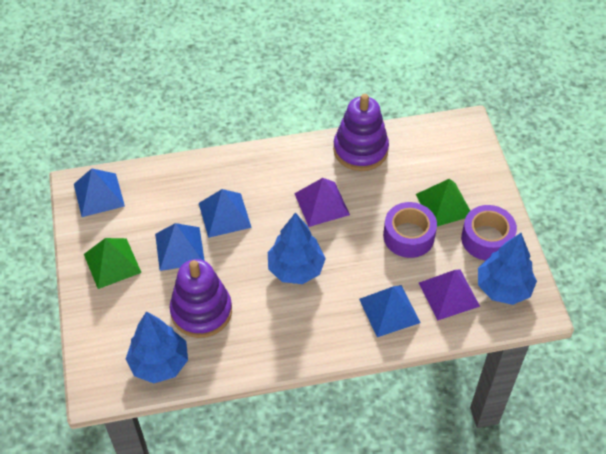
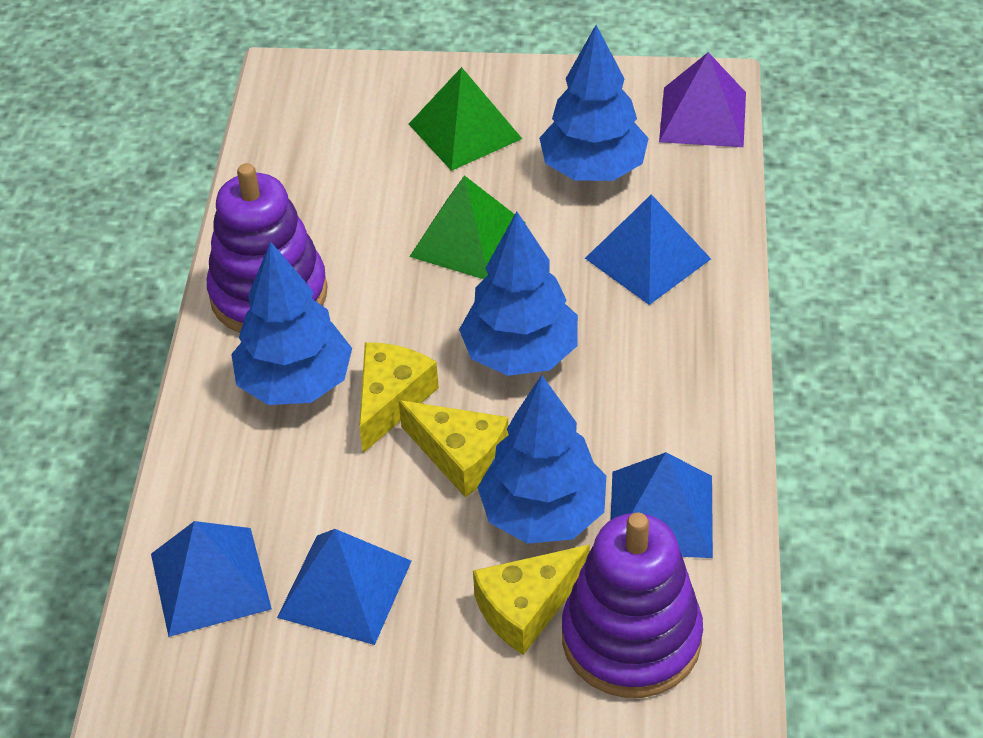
blue tree: 3 -> 4
purple pyramid: 2 -> 1
purple tape: 2 -> 0
yellow cheese: 0 -> 3

